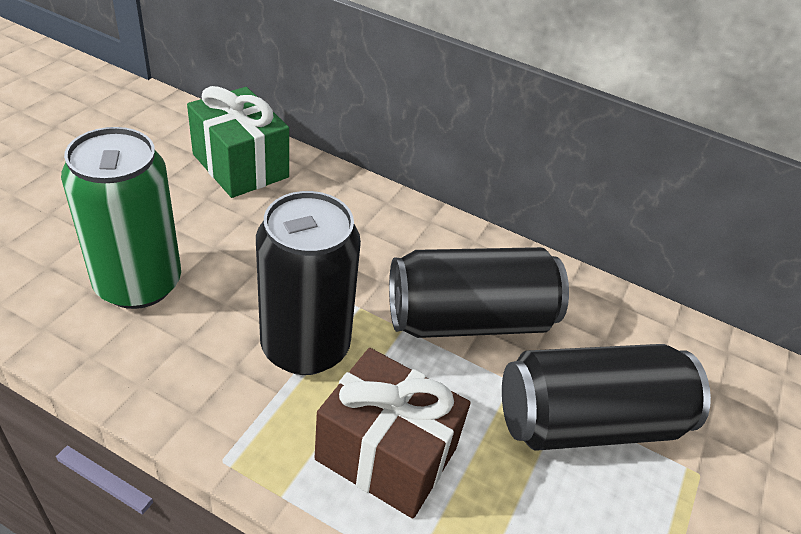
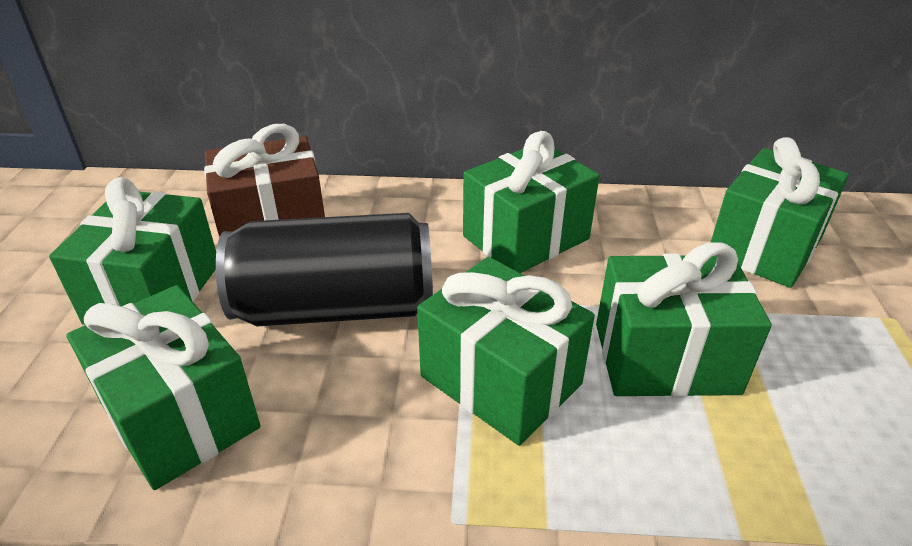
black can: 3 -> 1
green can: 1 -> 0
green gift: 1 -> 6

